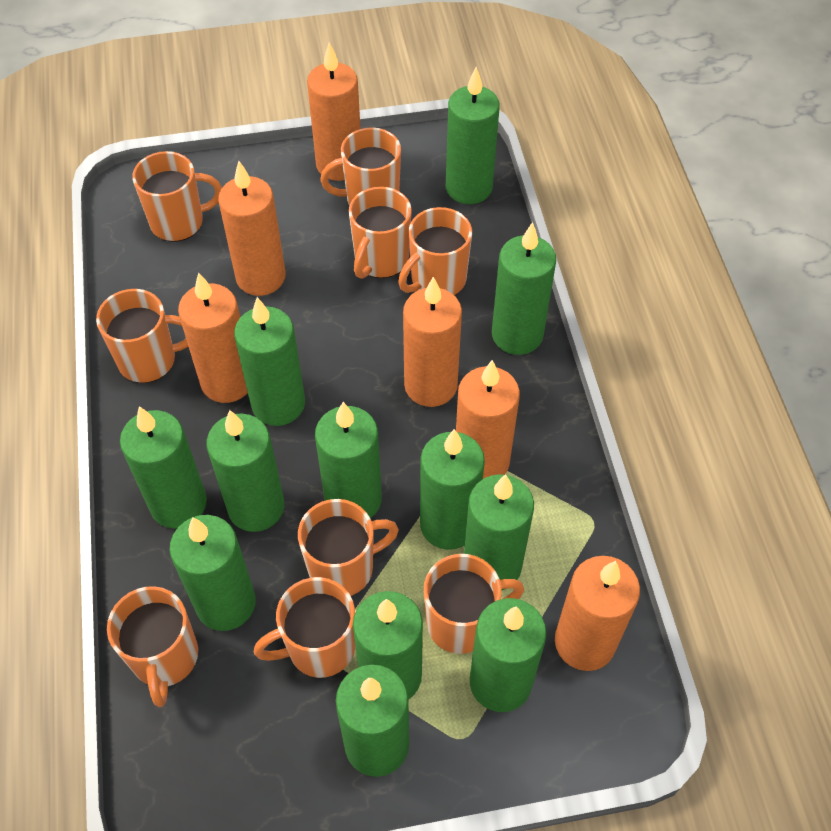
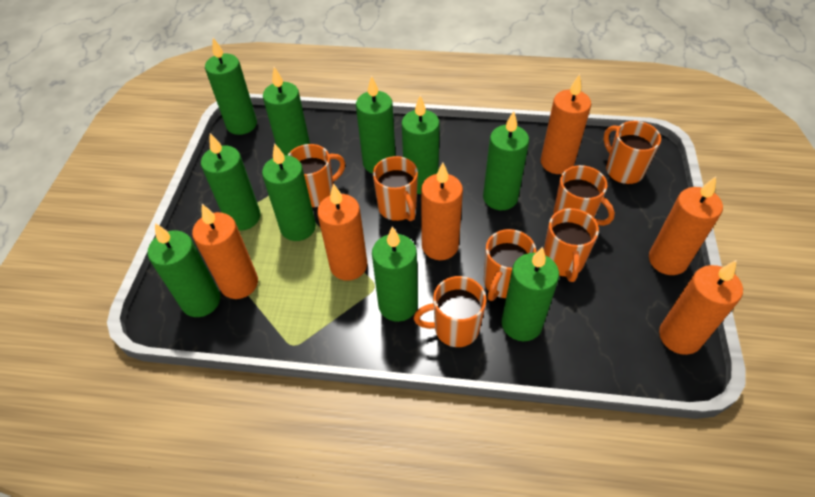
green candle: 12 -> 10
orange mug: 9 -> 7

